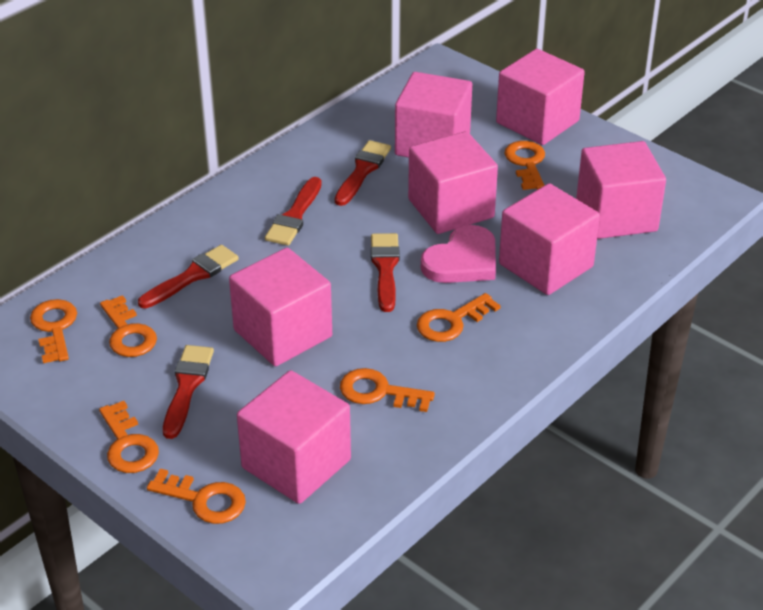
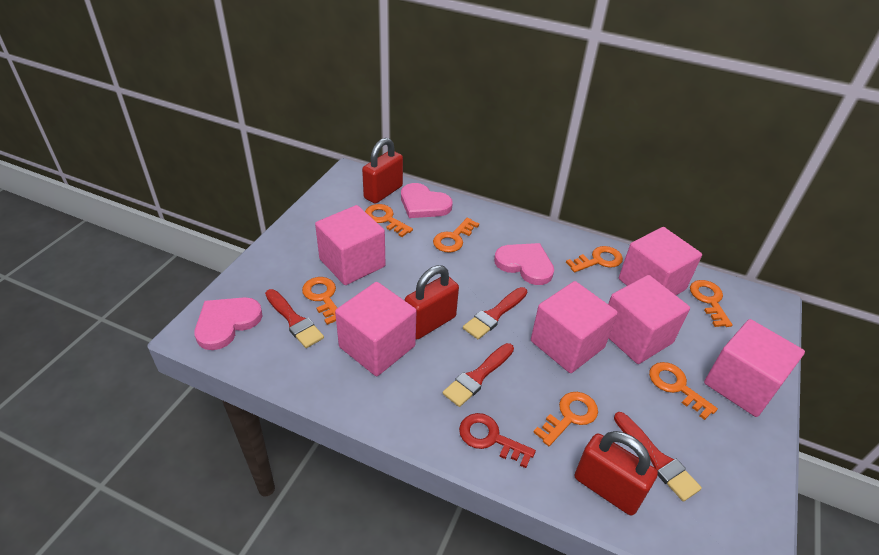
pink cube: 7 -> 6
pink heart: 1 -> 3
red brush: 5 -> 4
red key: 0 -> 1
red padlock: 0 -> 3

